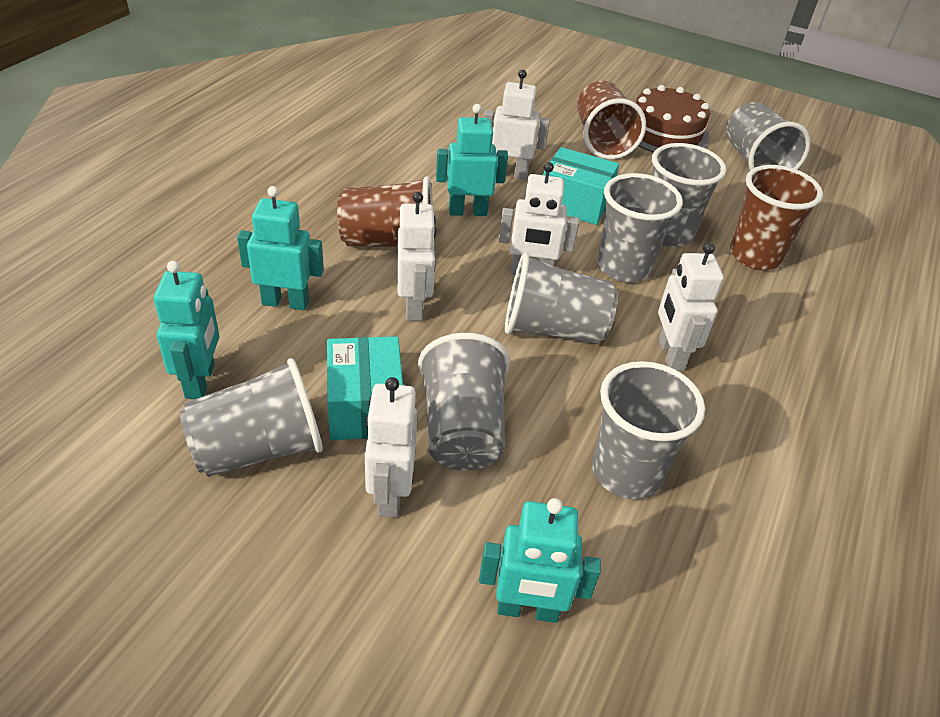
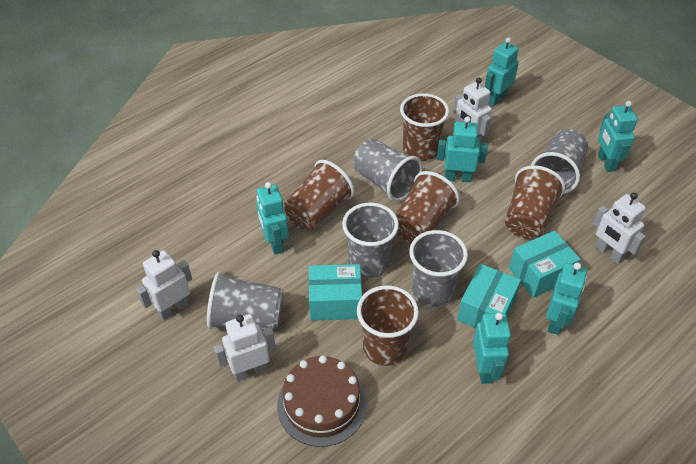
brown cup: 3 -> 5
grey cup: 7 -> 5
turquoise box: 2 -> 3
turquoise robot: 4 -> 6
white robot: 5 -> 4

